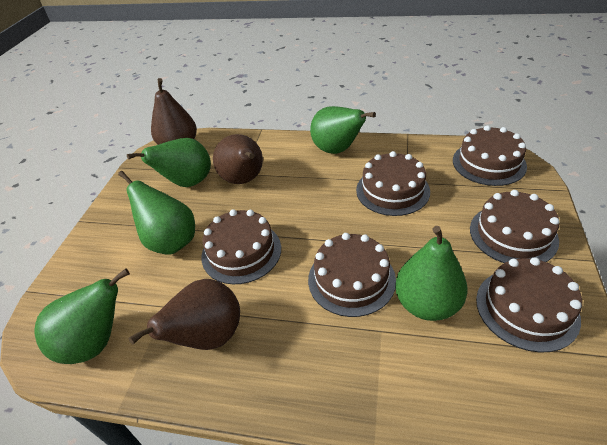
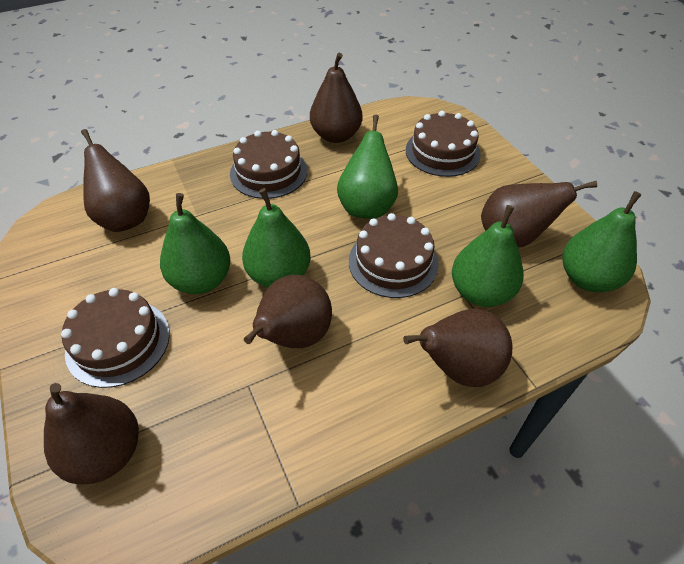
brown cake: 6 -> 4
brown pear: 3 -> 6

